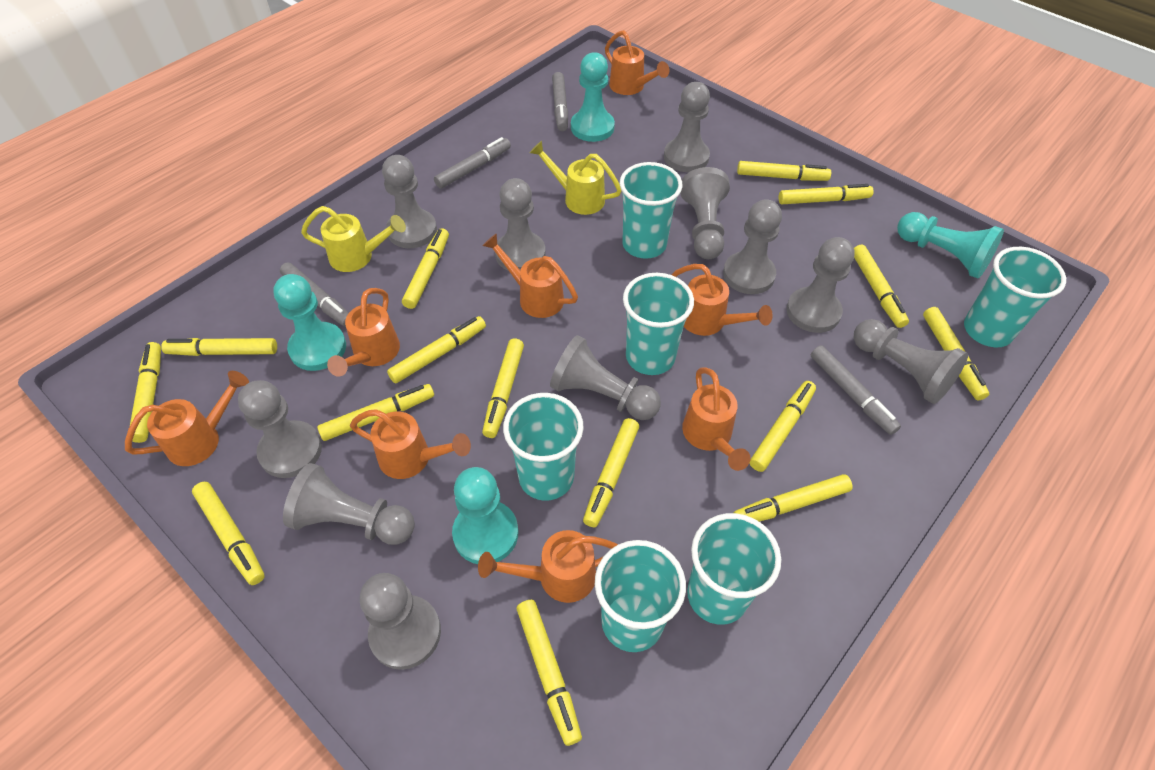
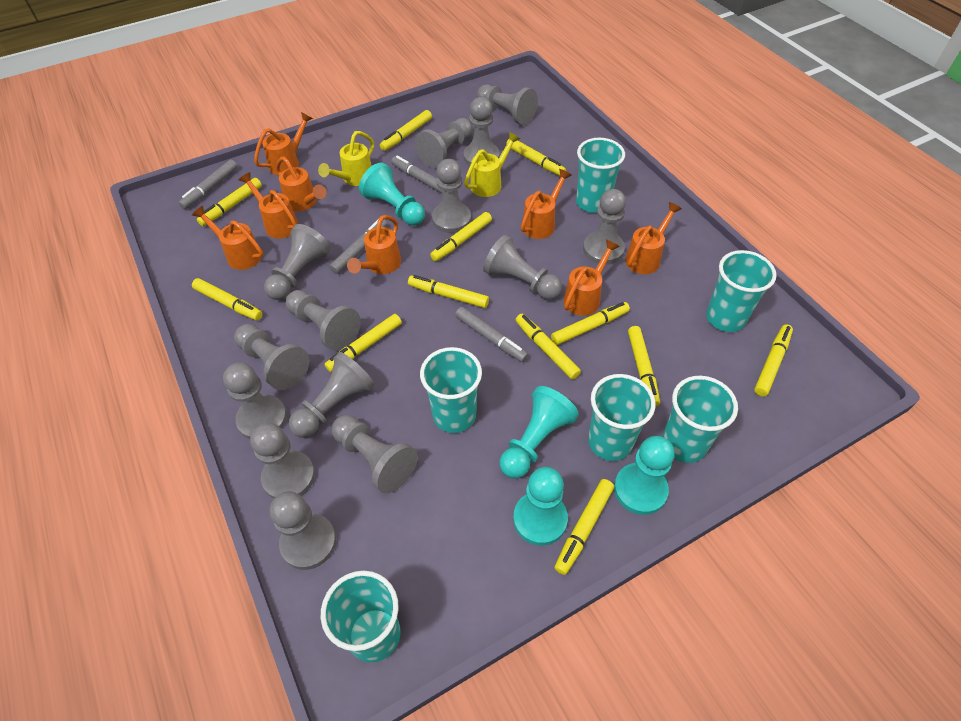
grey pawn: 11 -> 14
yellow marker: 15 -> 12

